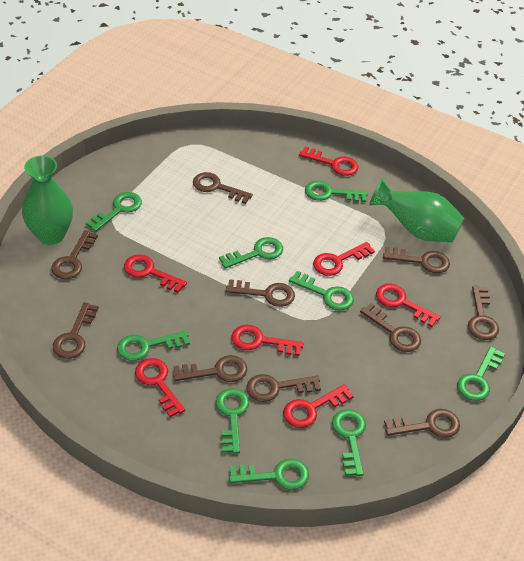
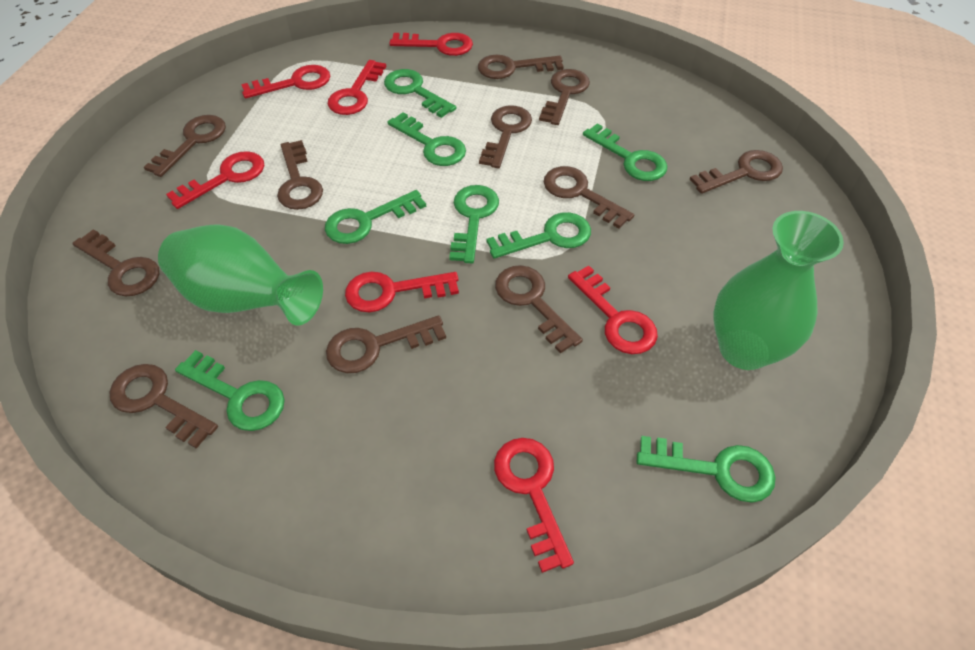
brown key: 10 -> 11
green key: 9 -> 8

